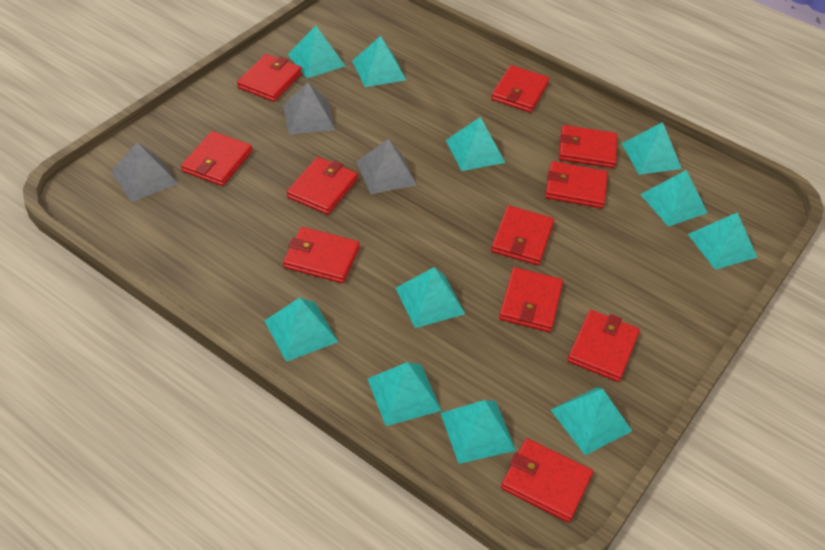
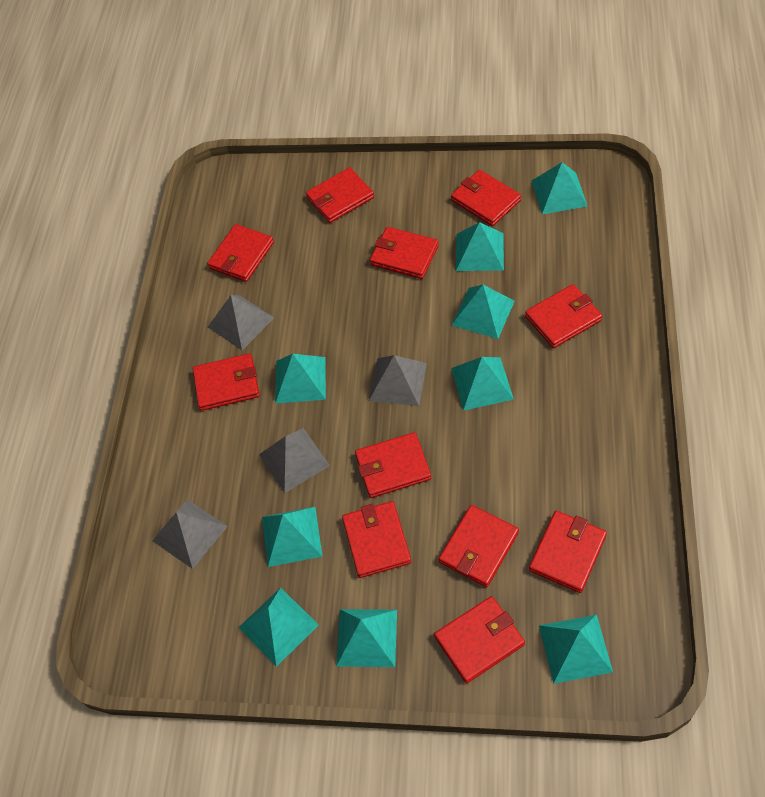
grey pyramid: 3 -> 4
turquoise pyramid: 11 -> 9

